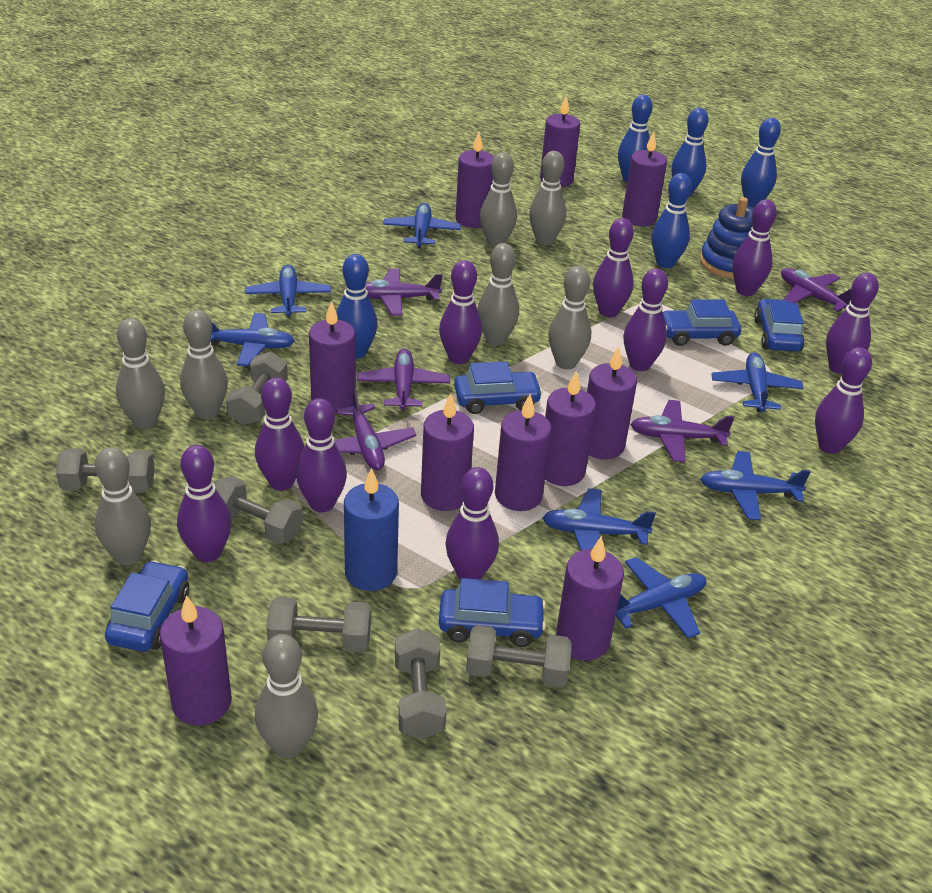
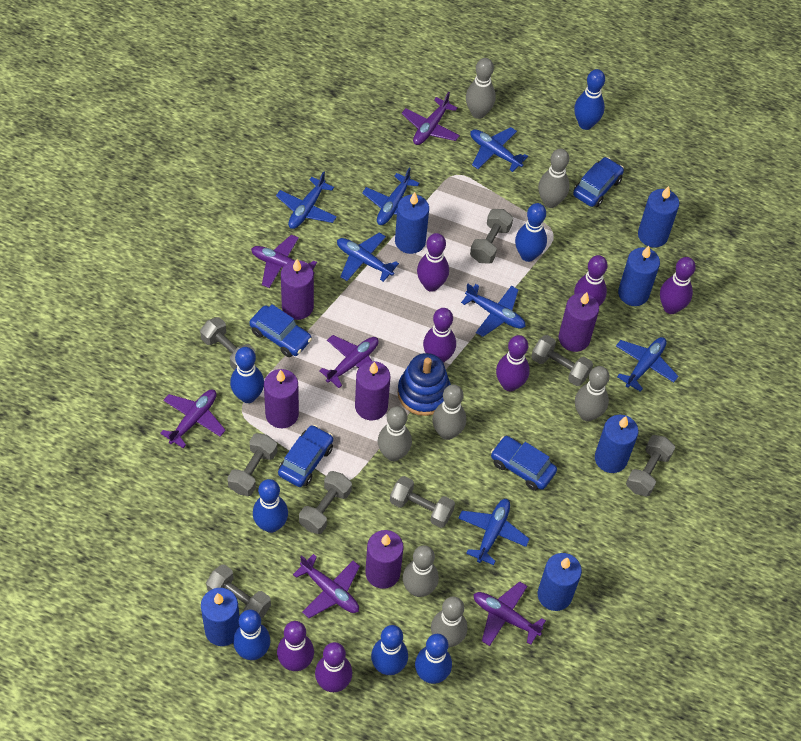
blue bowling pin: 5 -> 7
blue candle: 1 -> 6
blue car: 5 -> 4
grey bowling pin: 8 -> 7
grey dumbbell: 6 -> 8
purple bowling pin: 10 -> 7
purple candle: 10 -> 5
purple plane: 5 -> 6

